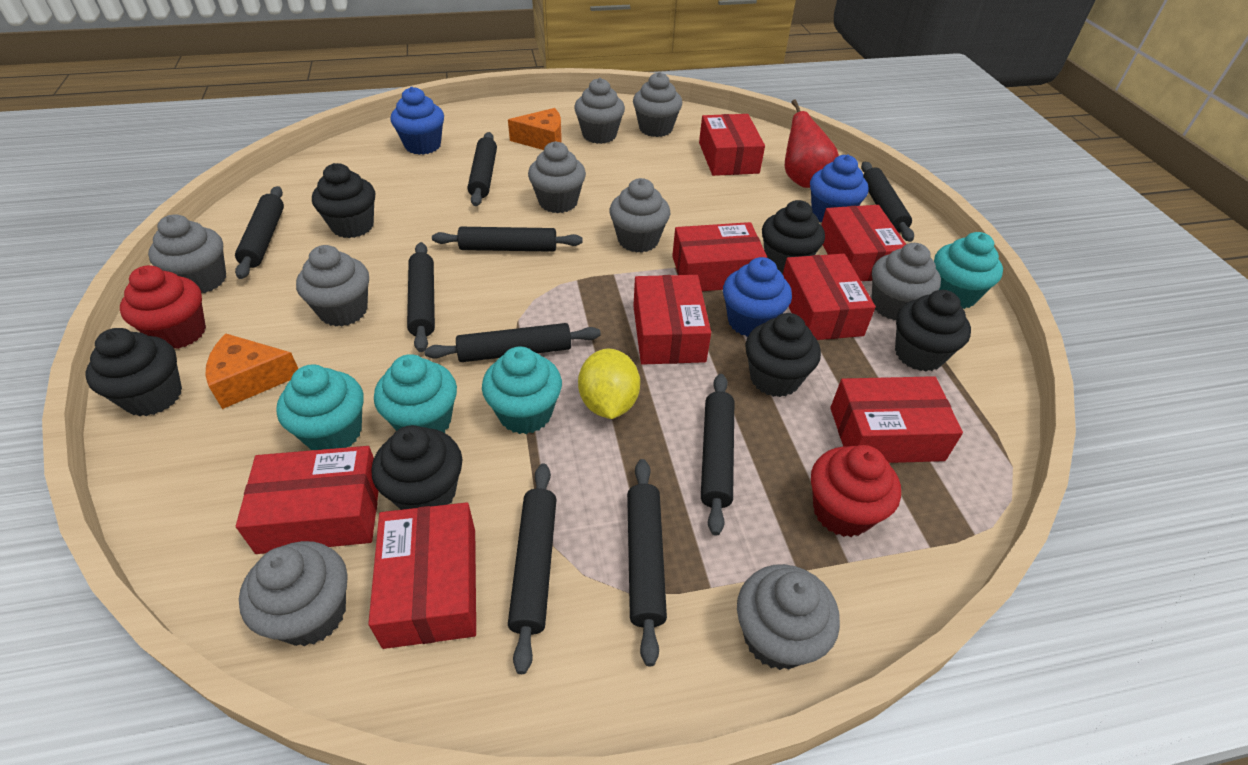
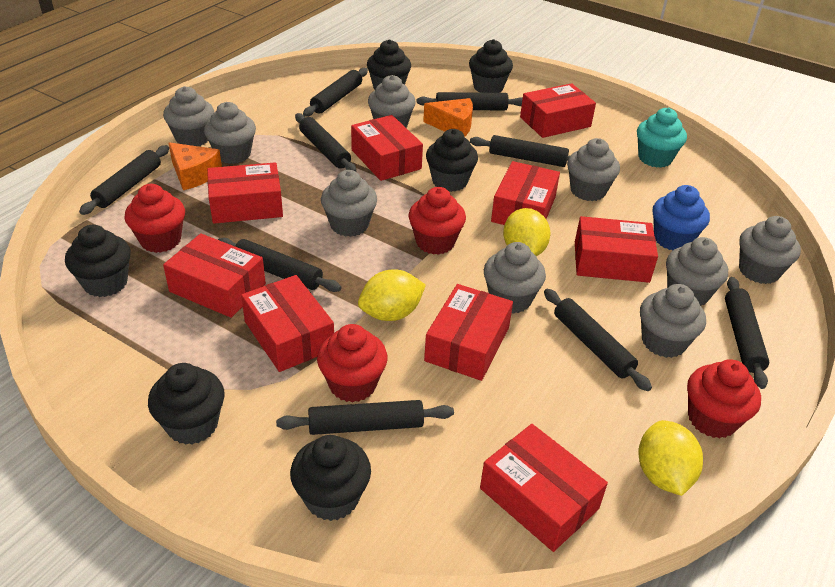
blue cupcake: 3 -> 1
red box: 8 -> 9
red cupcake: 2 -> 4
red pear: 1 -> 0
turquoise cupcake: 4 -> 1
yellow lemon: 1 -> 3

